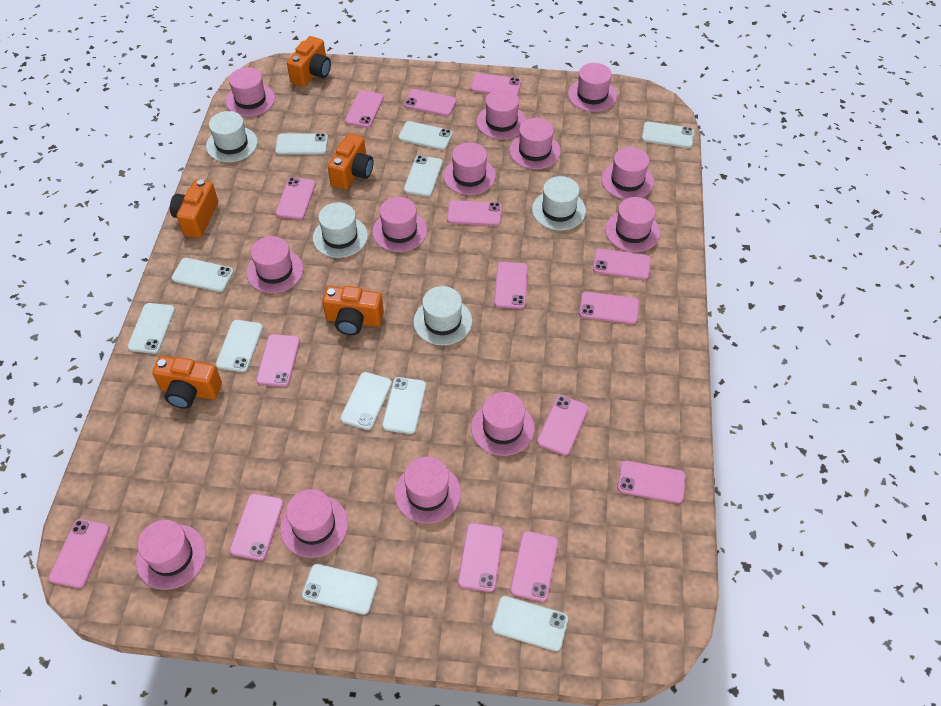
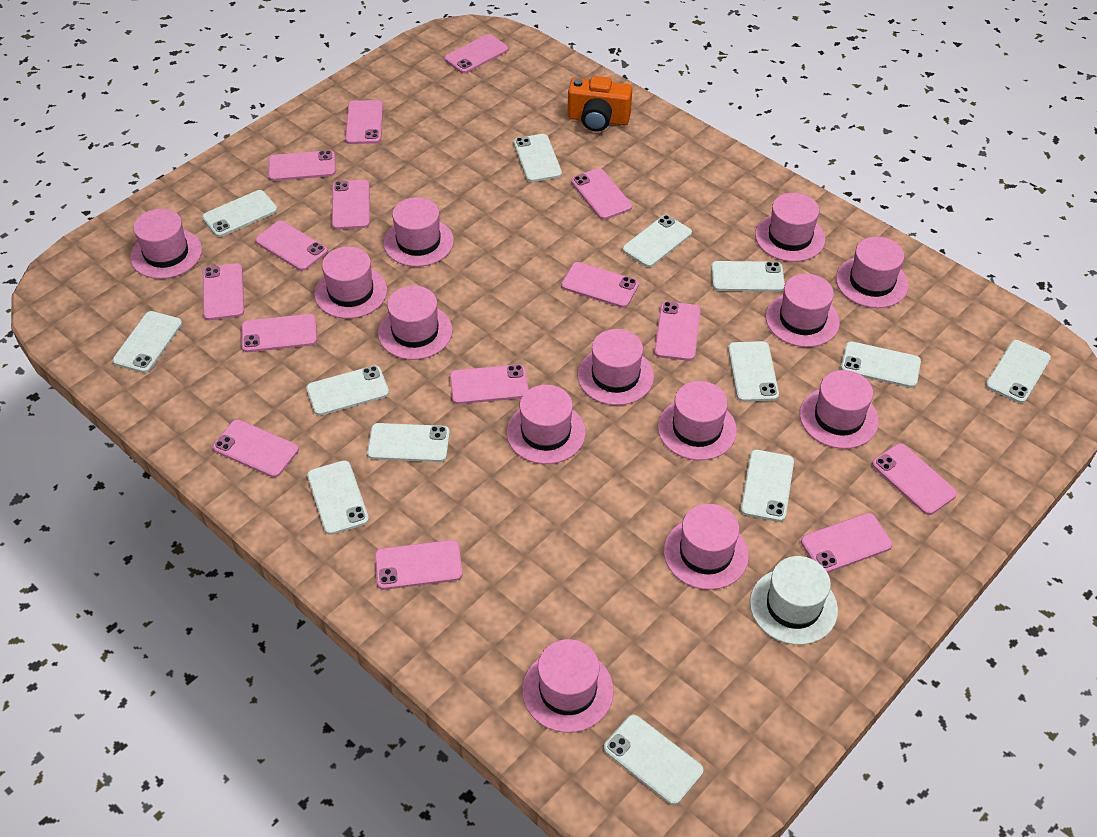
orange camera: 5 -> 1
white hat: 4 -> 1
white phone: 11 -> 13

